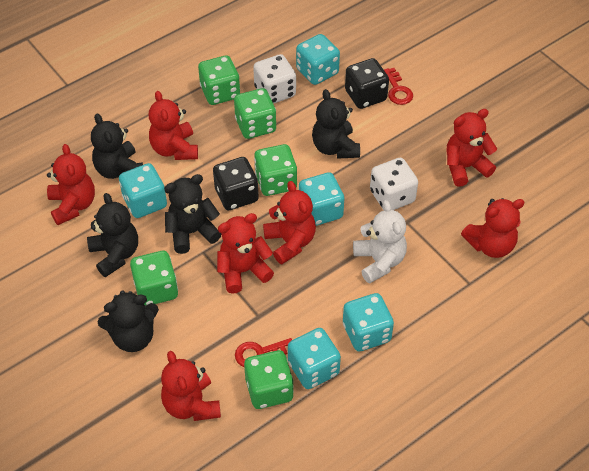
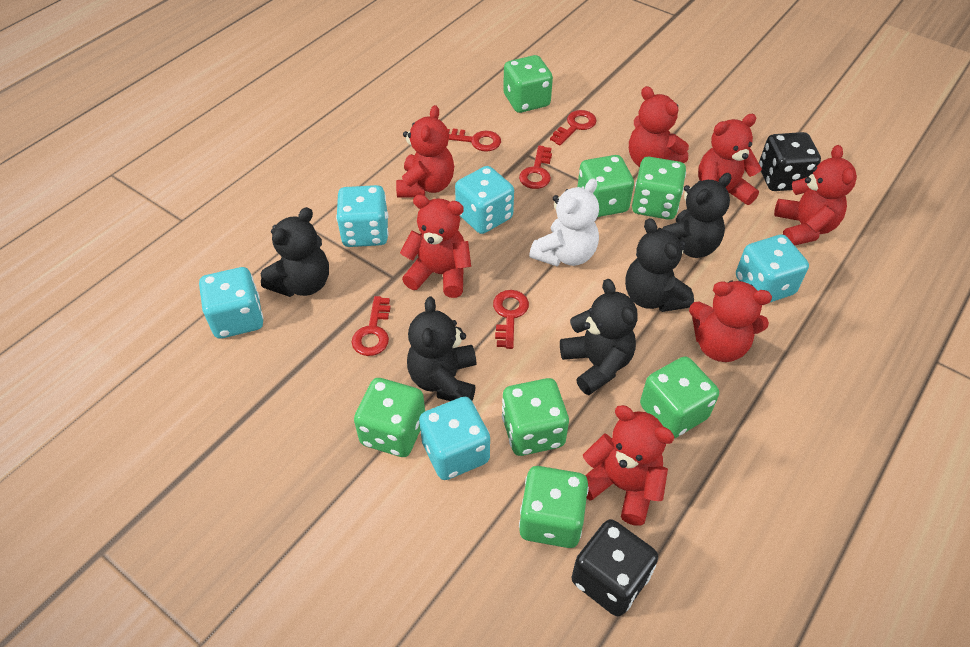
green dice: 5 -> 7
red key: 2 -> 5
white dice: 2 -> 0

